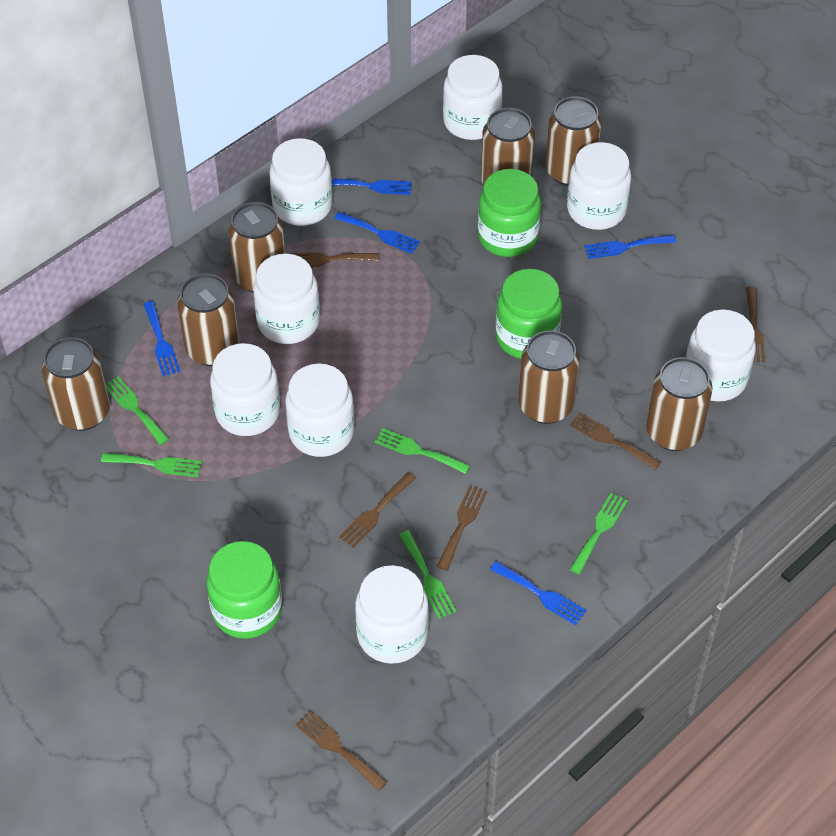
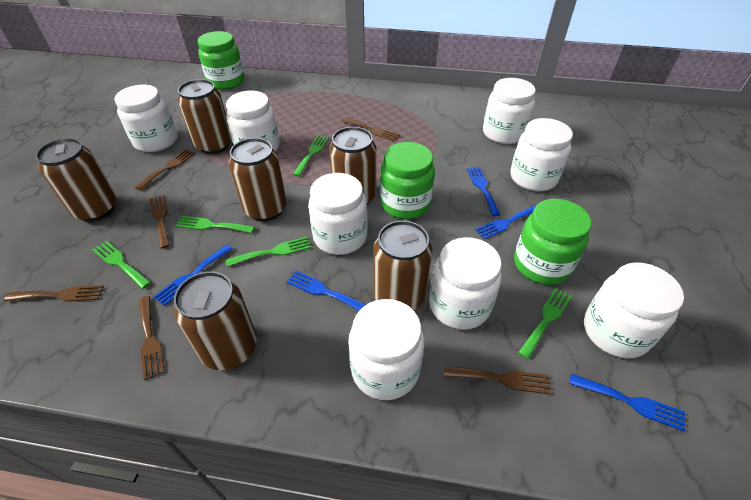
brown can: 7 -> 6

